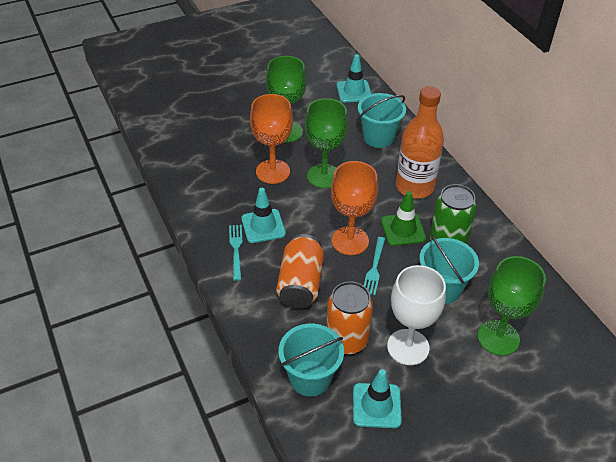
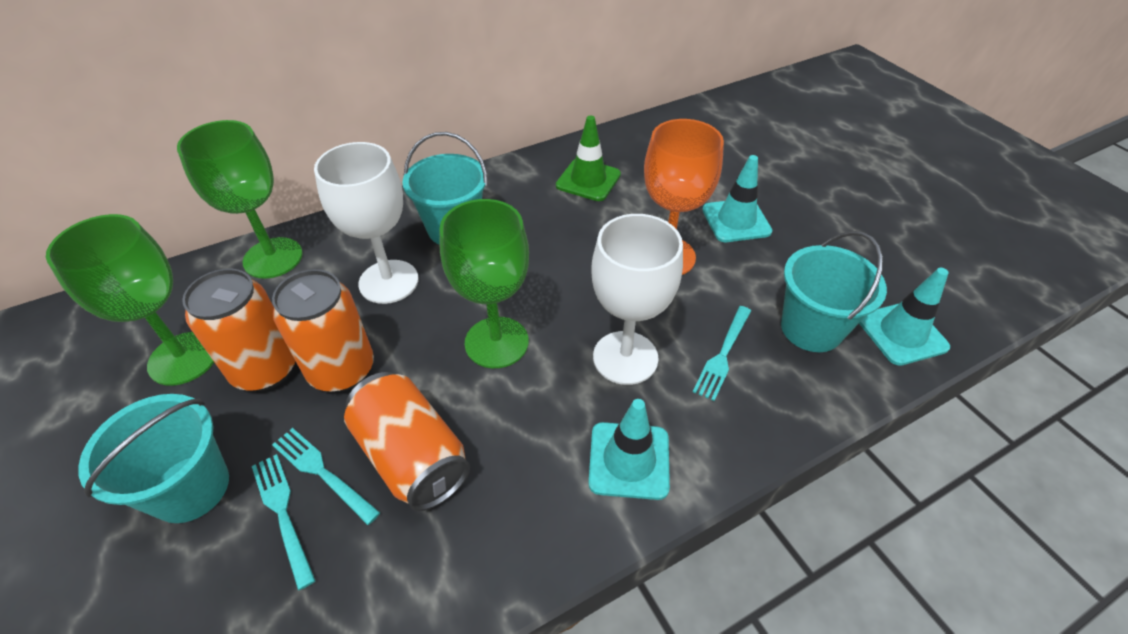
green can: 1 -> 0
orange bottle: 1 -> 0
orange can: 2 -> 3
orange goblet: 2 -> 1
turquoise fork: 2 -> 3
white goblet: 1 -> 2

